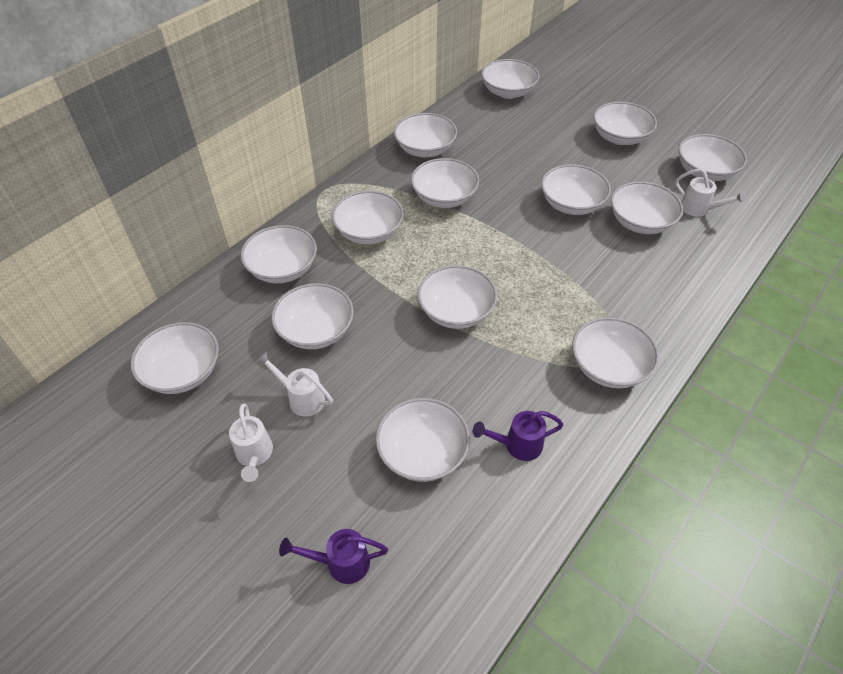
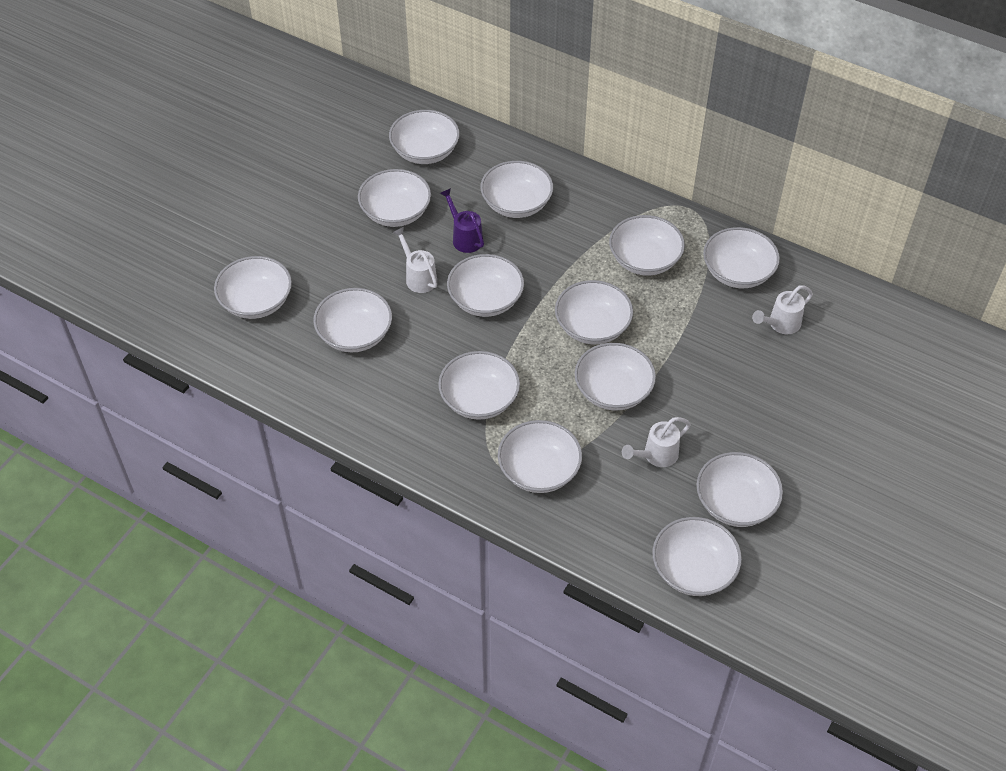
purple watering can: 2 -> 1

